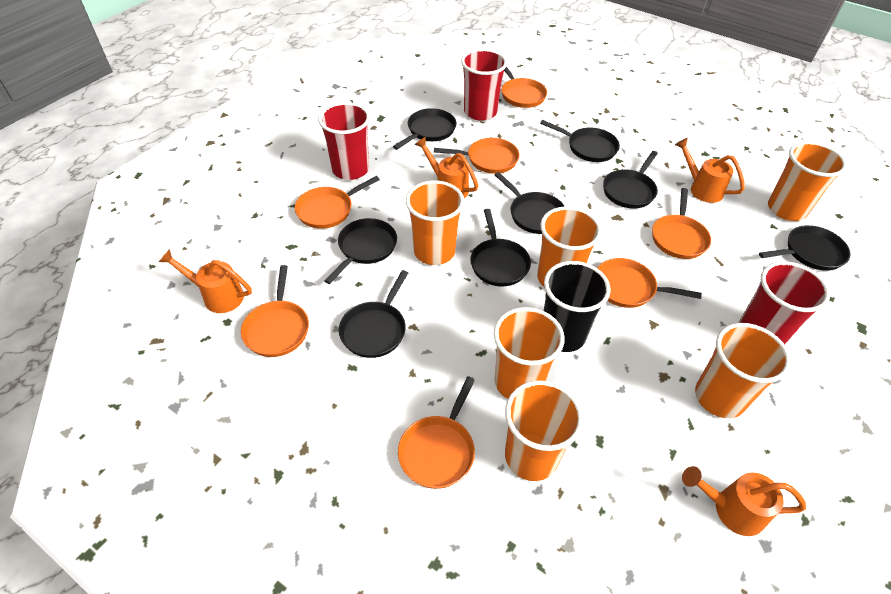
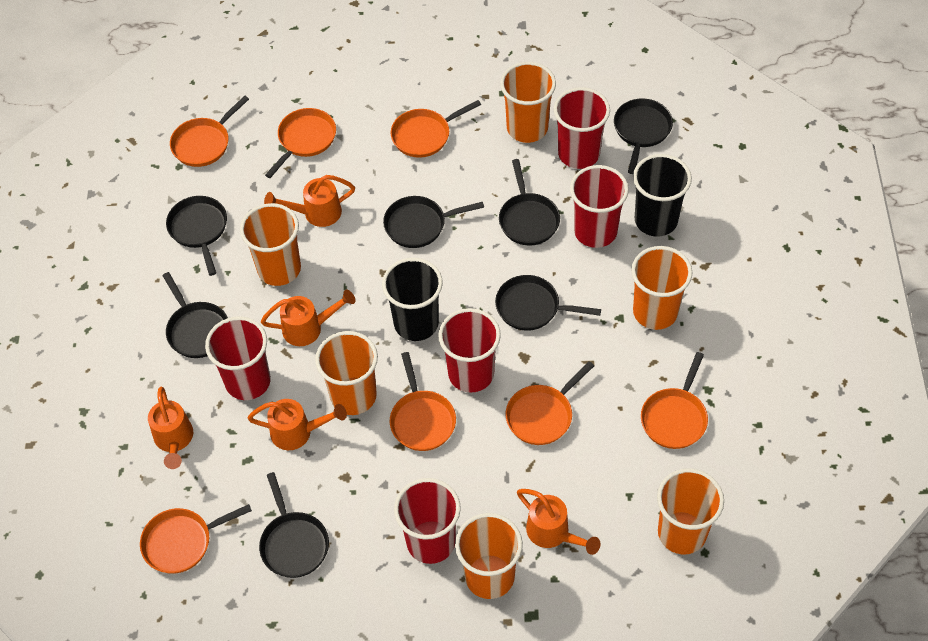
black cup: 1 -> 2
black pan: 8 -> 7
orange watering can: 4 -> 5
red cup: 3 -> 5

